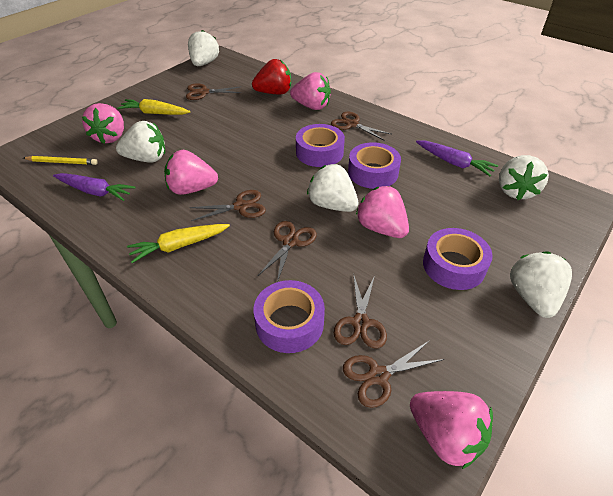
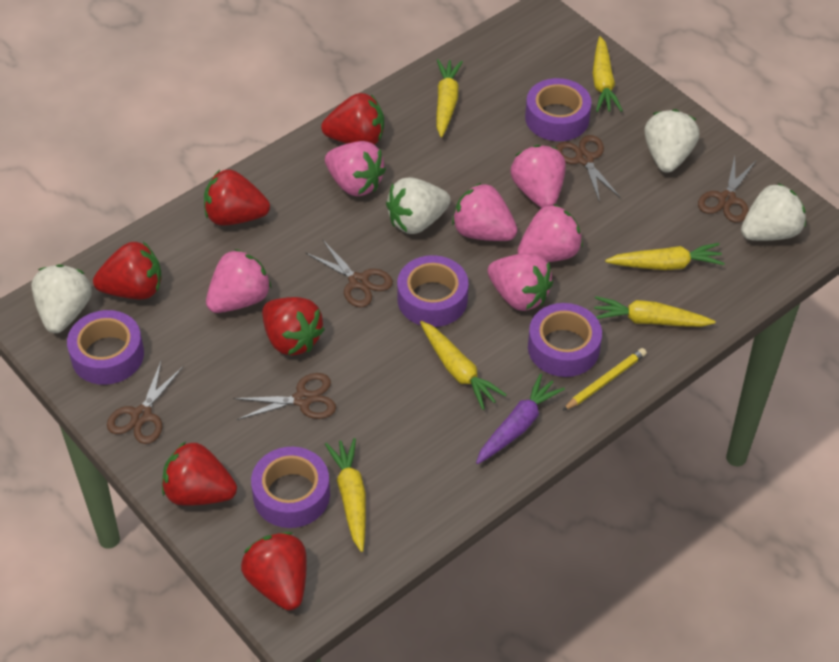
brown scissors: 6 -> 5
pink strawberry: 5 -> 6
purple carrot: 2 -> 1
purple tape: 4 -> 5
red strawberry: 1 -> 6
white strawberry: 5 -> 4
yellow carrot: 2 -> 6

